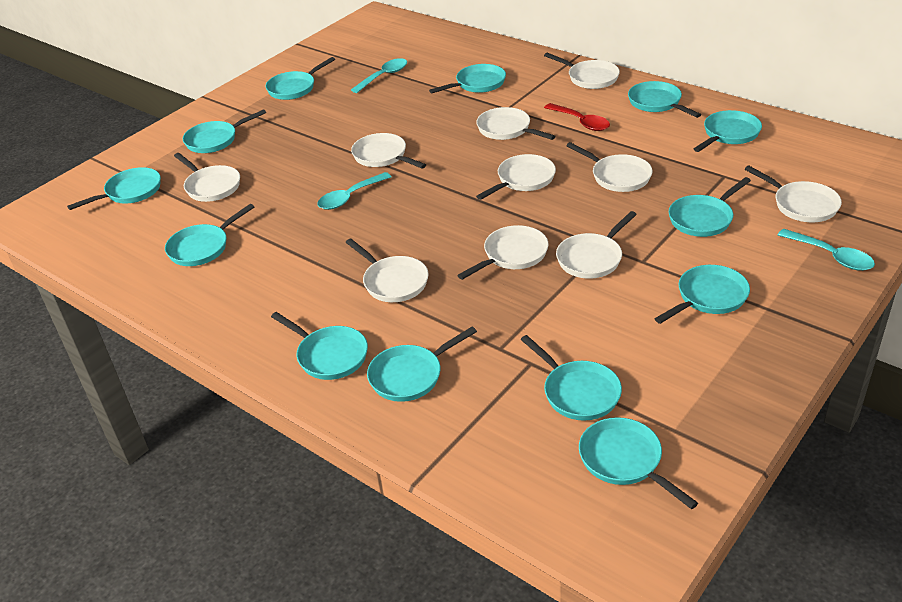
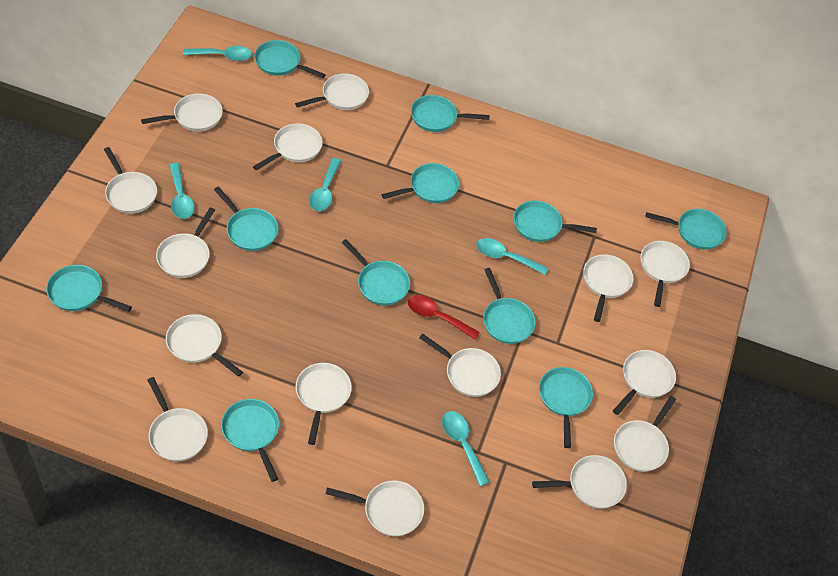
turquoise pan: 13 -> 11
turquoise spoon: 3 -> 5
white pan: 10 -> 15

